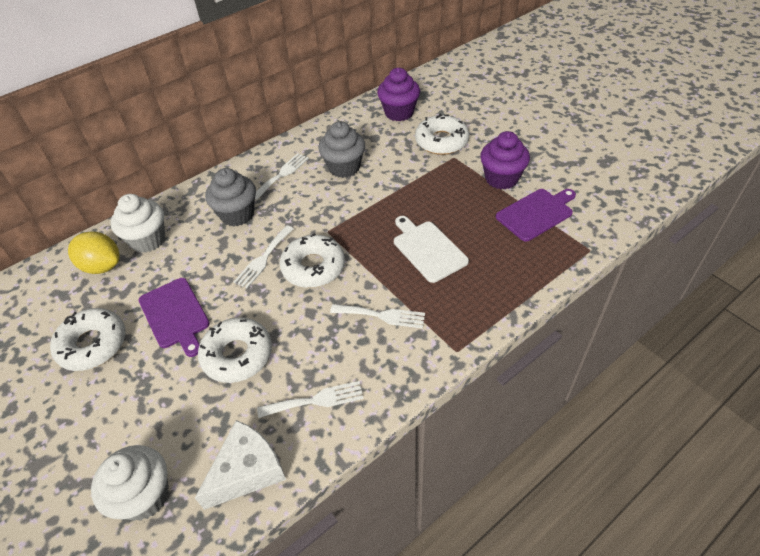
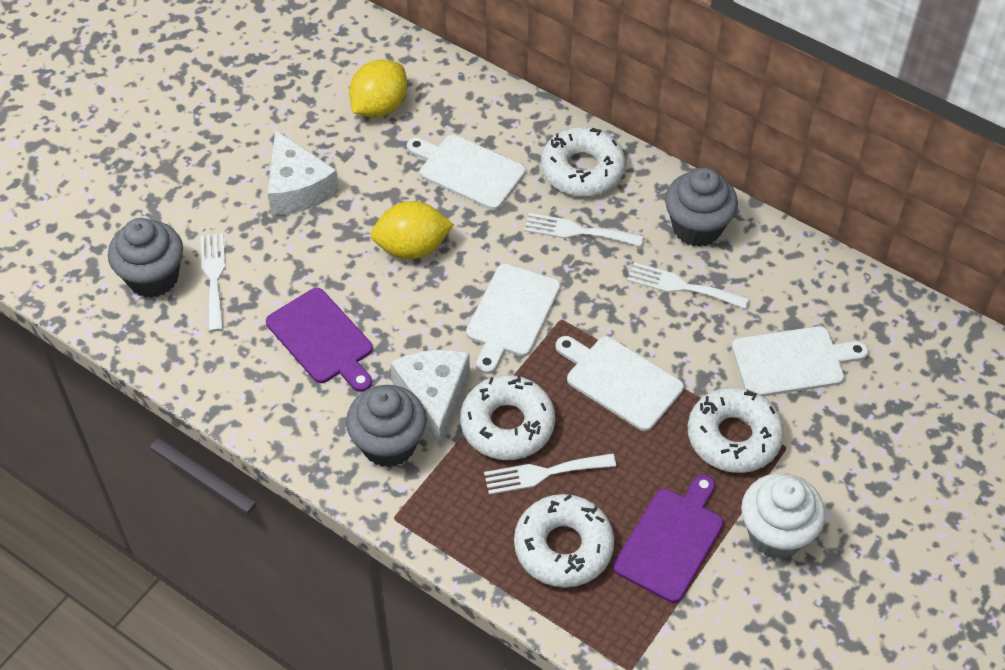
grey cupcake: 2 -> 3
purple cupcake: 2 -> 0
white cheese: 1 -> 2
white cupcake: 2 -> 1
white cutting board: 1 -> 4
yellow lemon: 1 -> 2

